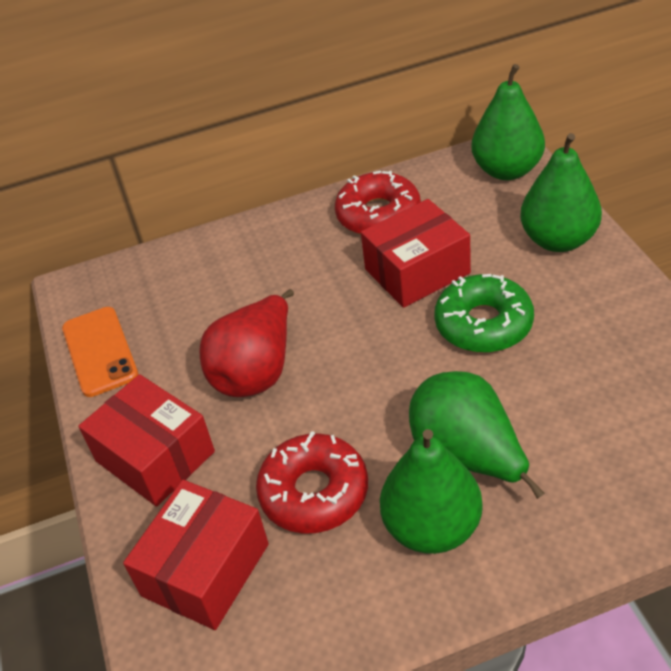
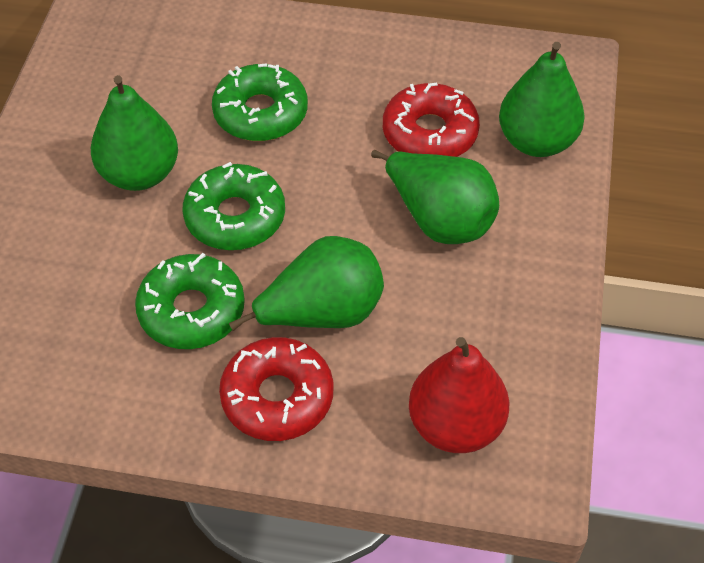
green donut: 1 -> 3
orange phone: 1 -> 0
red box: 3 -> 0

